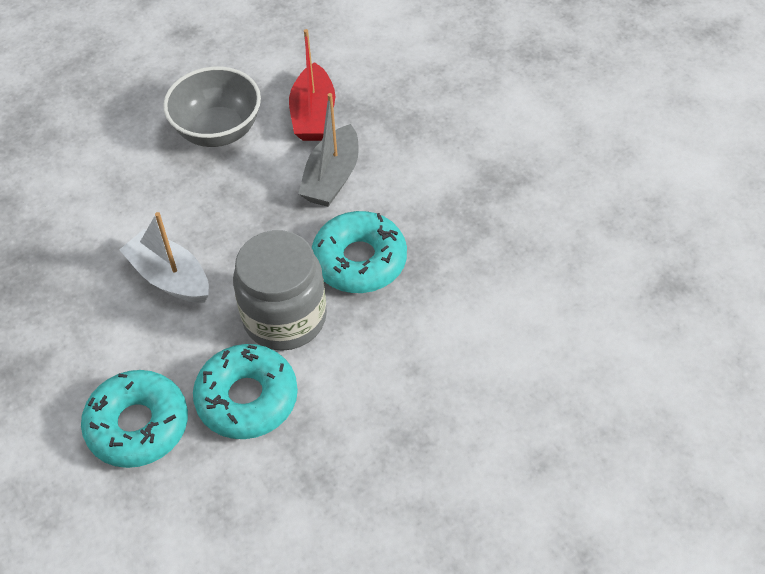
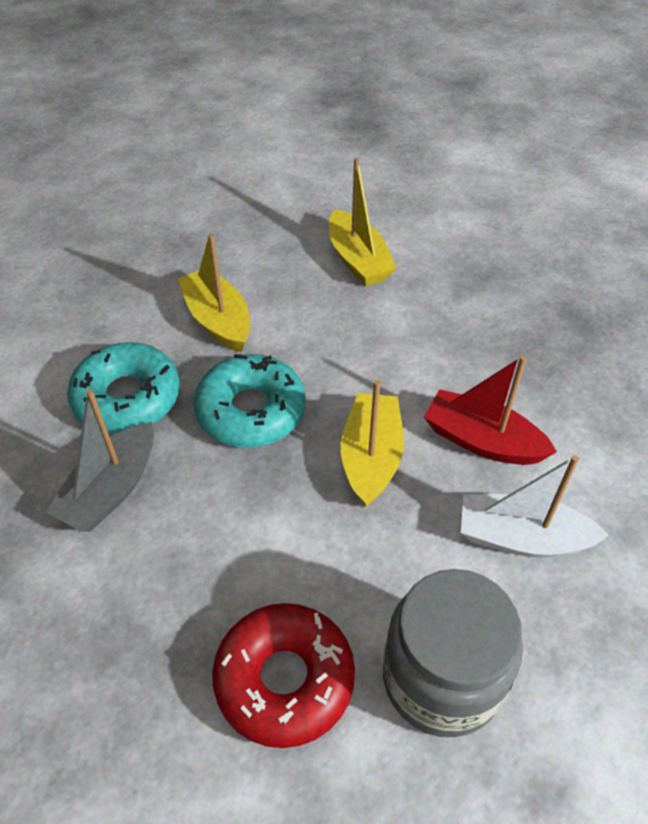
grey bowl: 1 -> 0
red donut: 0 -> 1
turquoise donut: 3 -> 2
yellow boat: 0 -> 3

